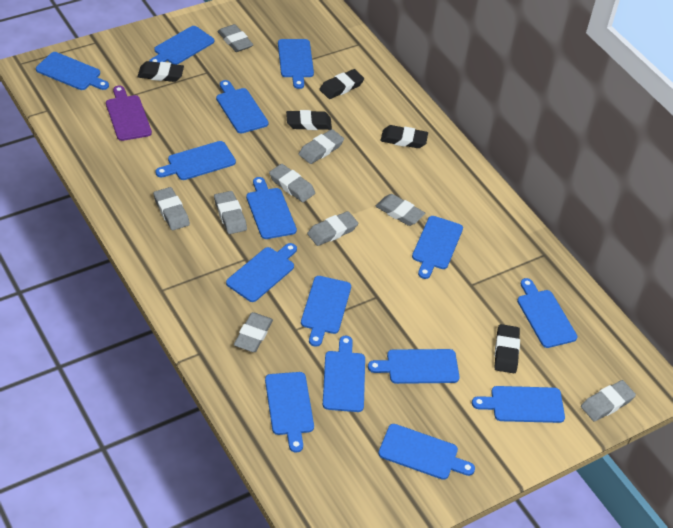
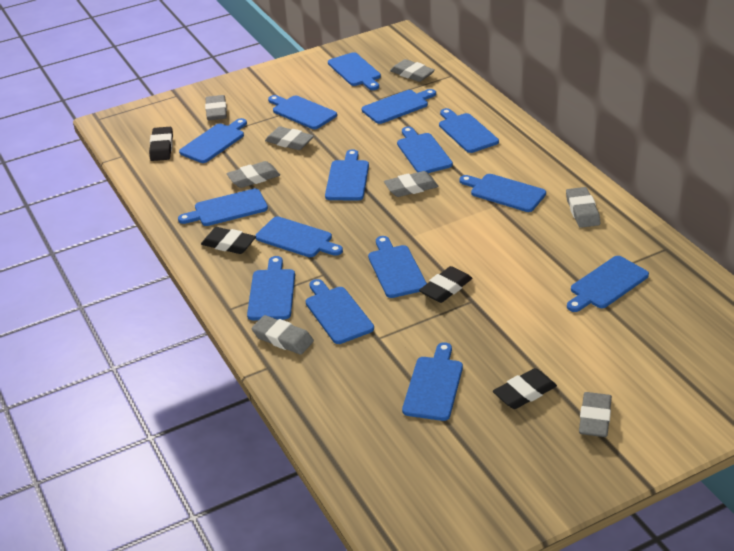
black eraser: 5 -> 4
grey eraser: 9 -> 8
purple cutting board: 1 -> 0

